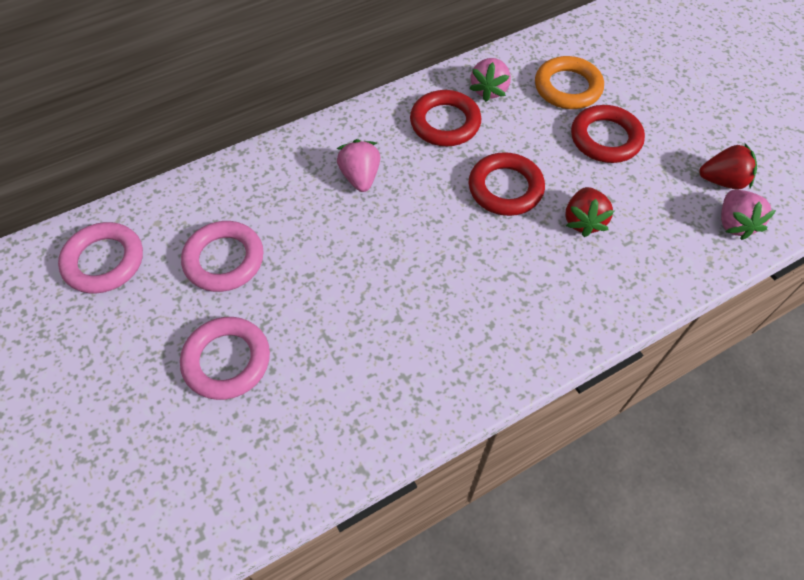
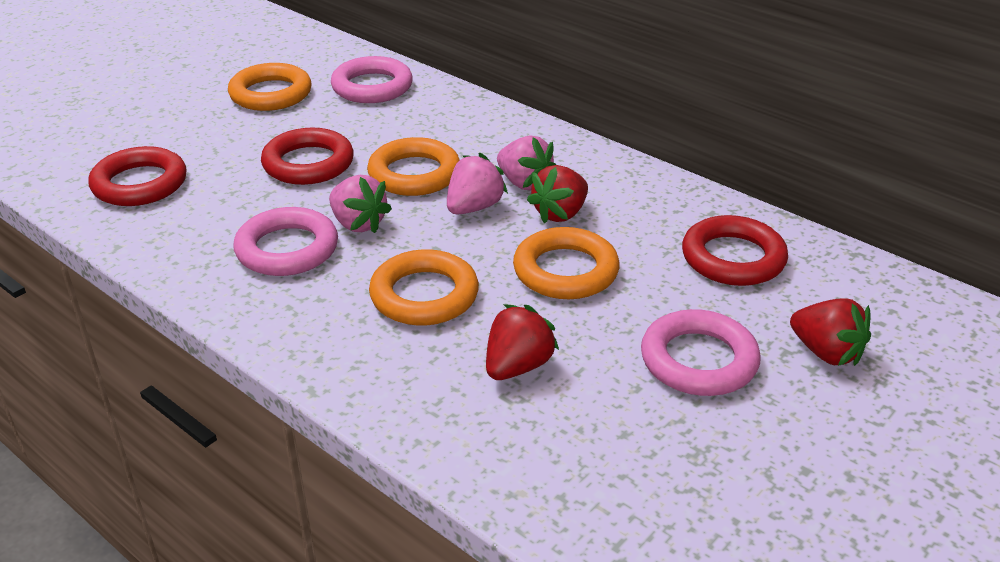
orange ring: 1 -> 4
red strawberry: 2 -> 3

